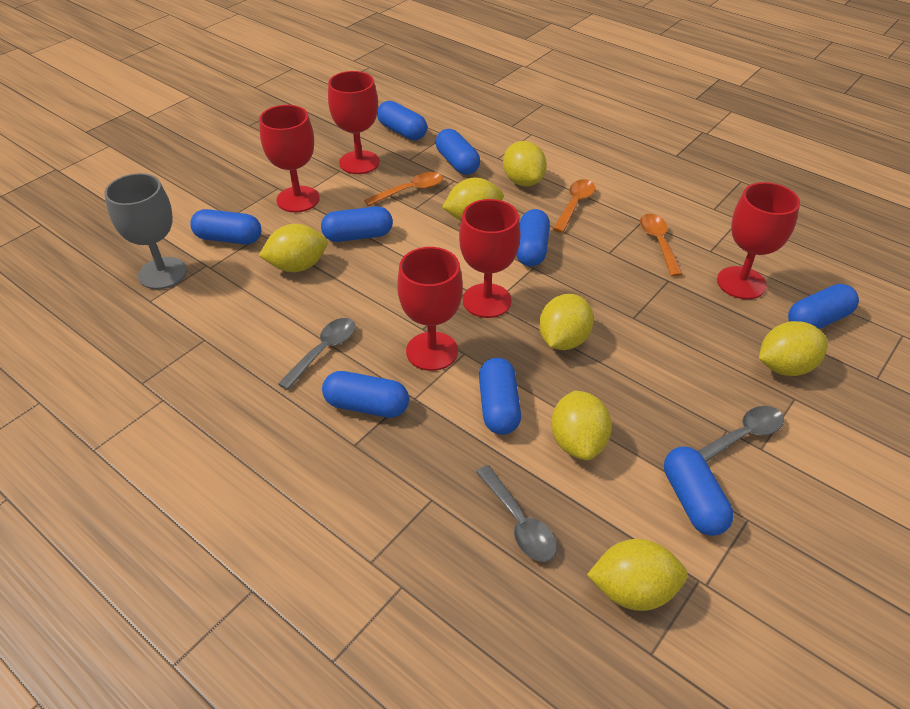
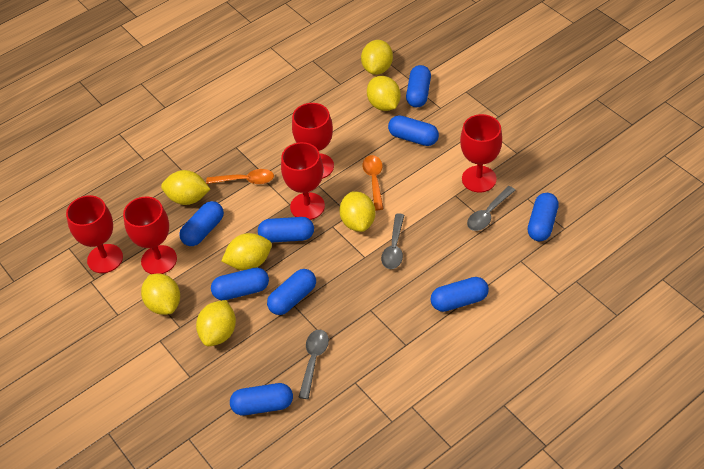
grey goblet: 1 -> 0
orange spoon: 3 -> 2

